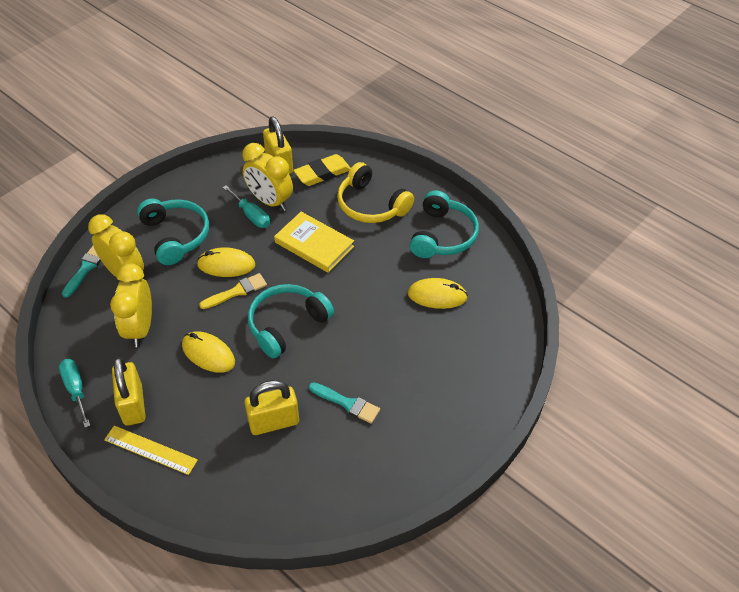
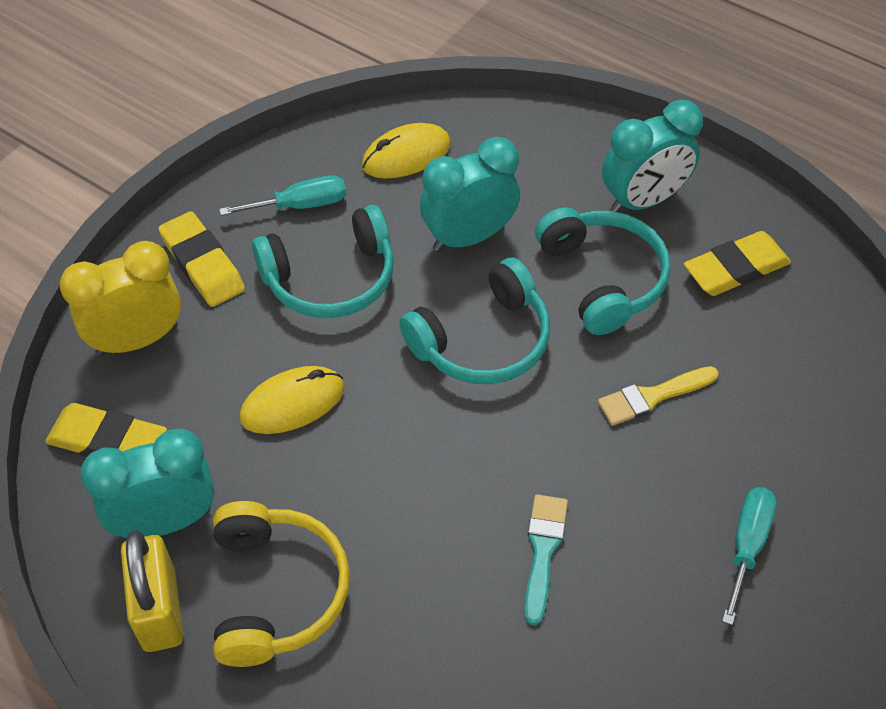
turquoise brush: 2 -> 1
turquoise clock: 0 -> 3
yellow book: 1 -> 0
yellow clock: 3 -> 1
yellow eraser: 1 -> 3
yellow mouse: 3 -> 2
yellow padlock: 3 -> 1
yellow ruler: 1 -> 0

